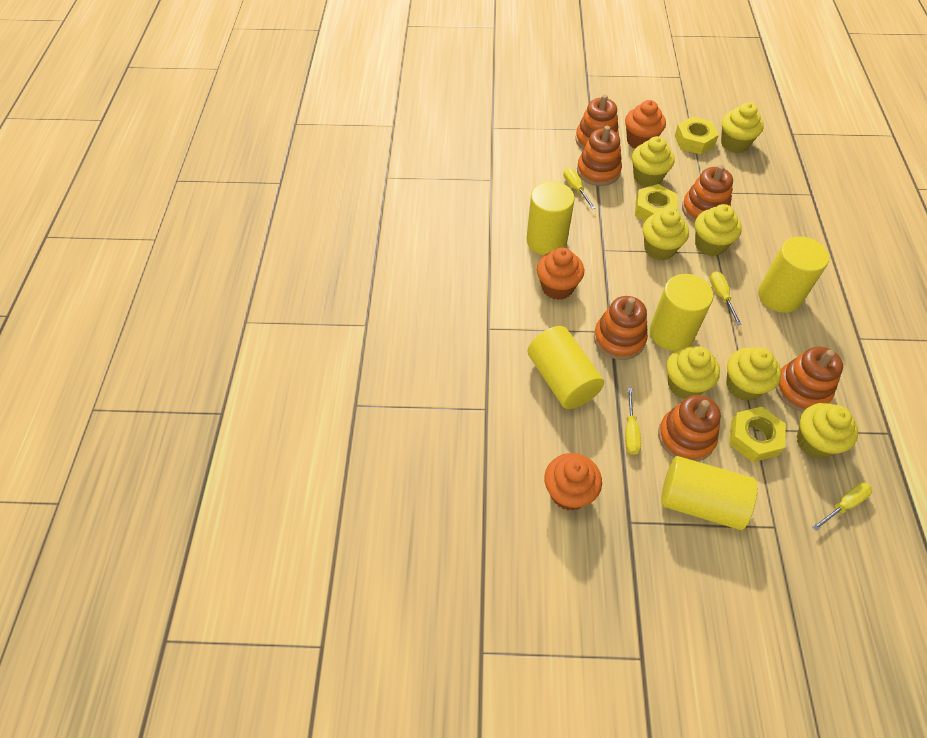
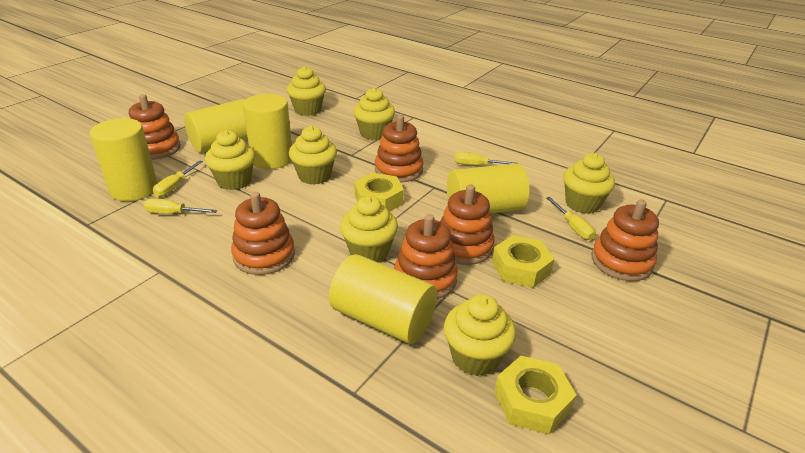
orange cupcake: 3 -> 0

